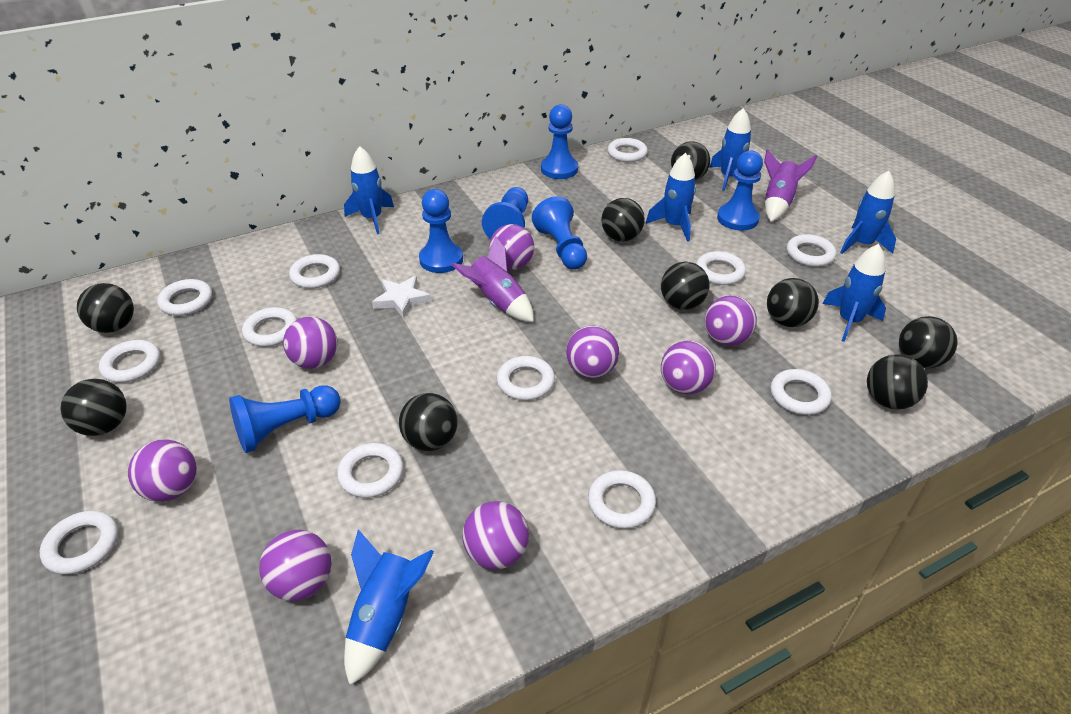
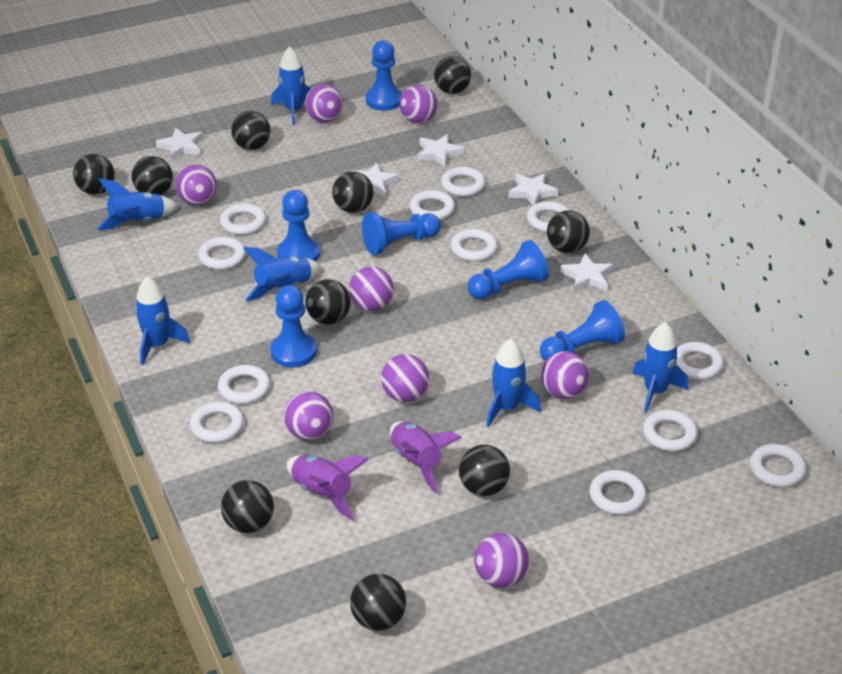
black ball: 9 -> 10
white star: 1 -> 5

